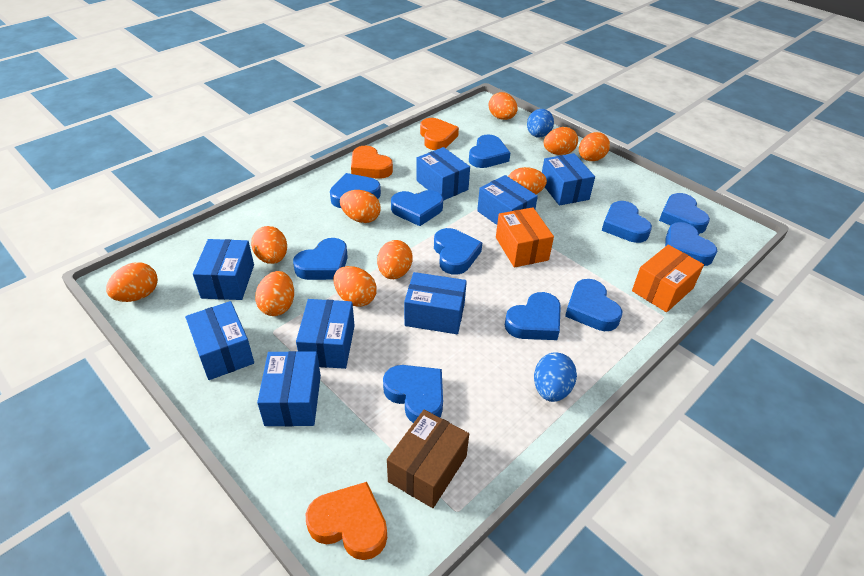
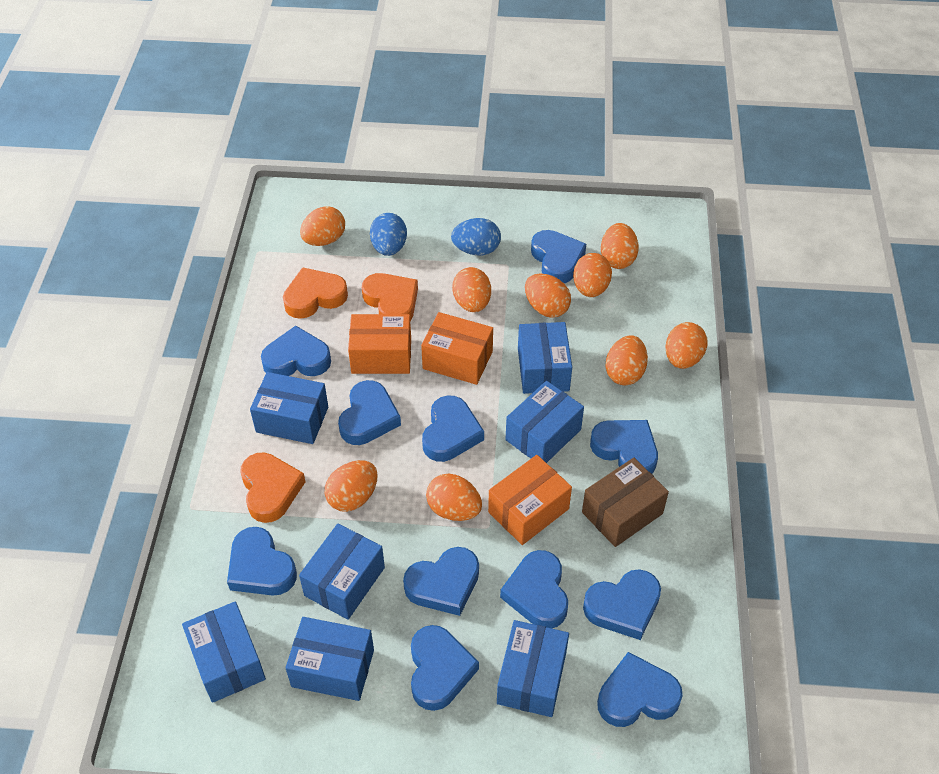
blue box: 8 -> 7
orange box: 2 -> 3
orange egg: 10 -> 9

